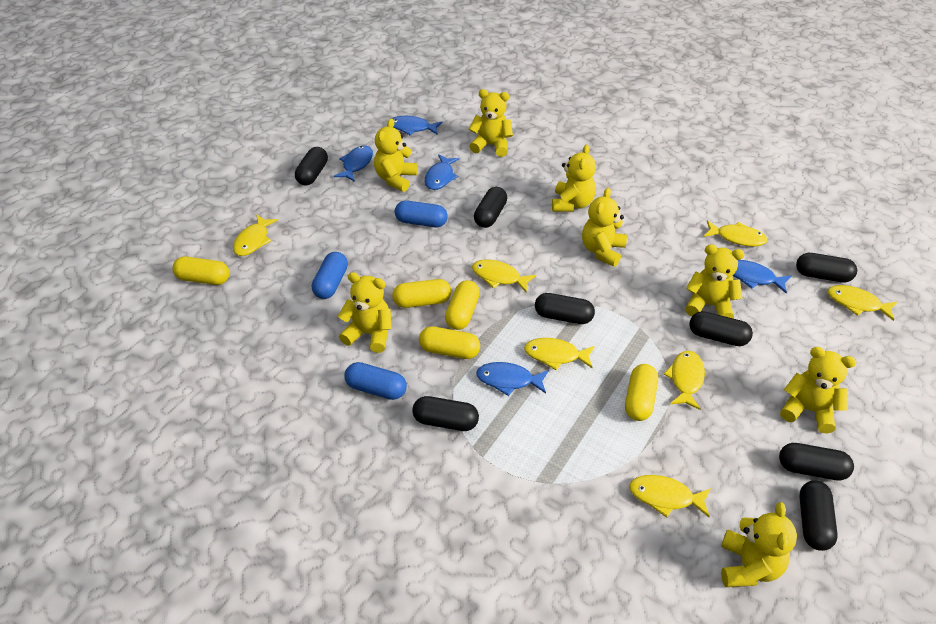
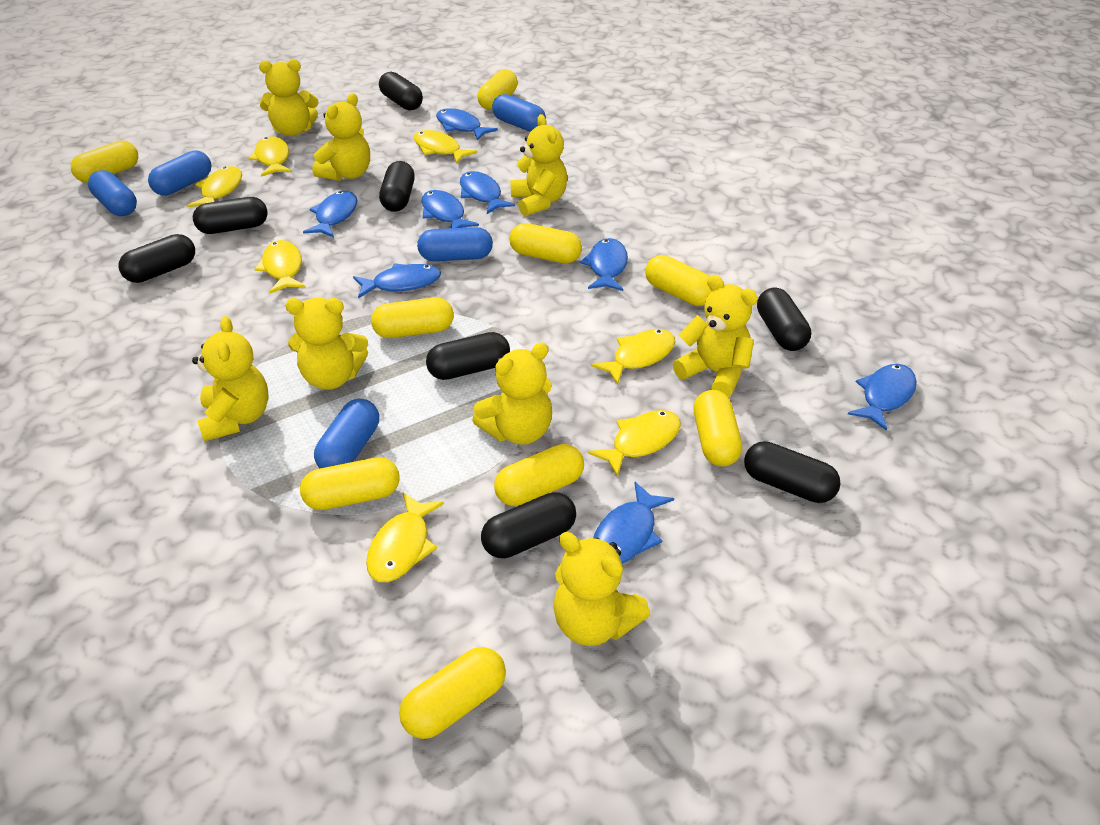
blue capsule: 3 -> 5
blue fish: 5 -> 8
yellow capsule: 5 -> 9

